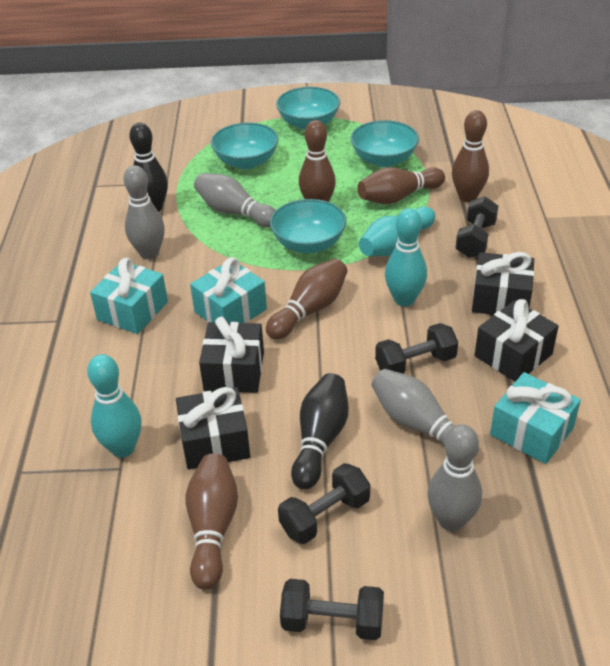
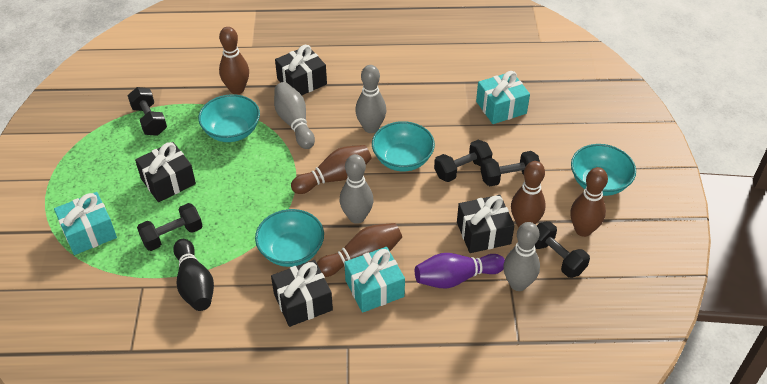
black bowling pin: 2 -> 1
black dumbbell: 4 -> 5
purple bowling pin: 0 -> 1
turquoise bowling pin: 3 -> 0

